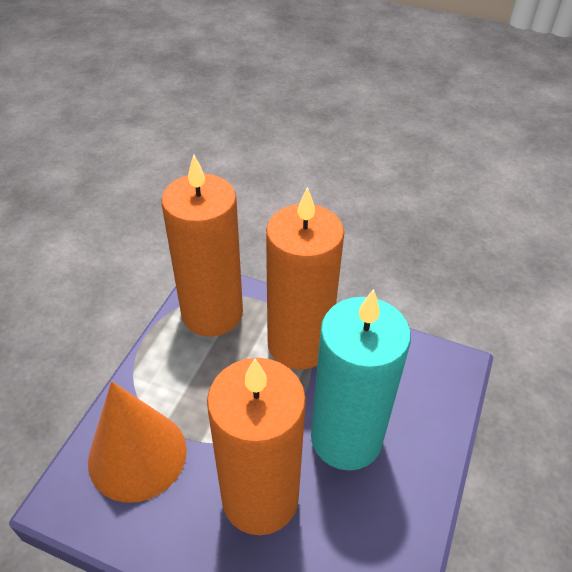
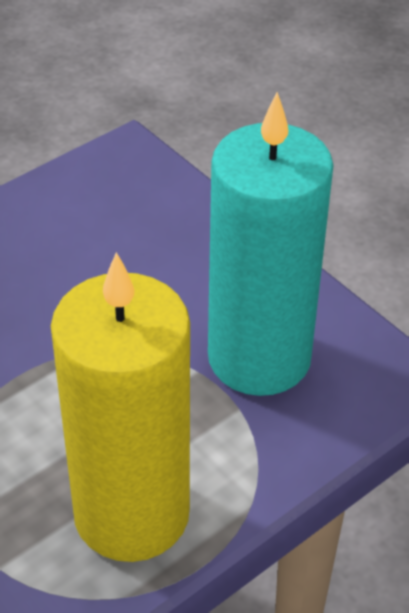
orange candle: 3 -> 0
orange cone: 1 -> 0
yellow candle: 0 -> 1

